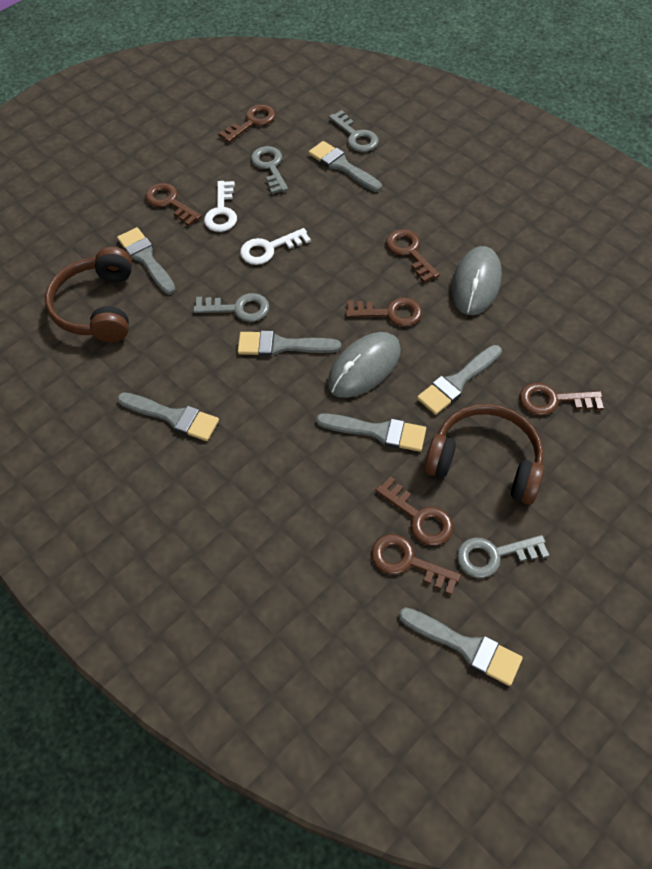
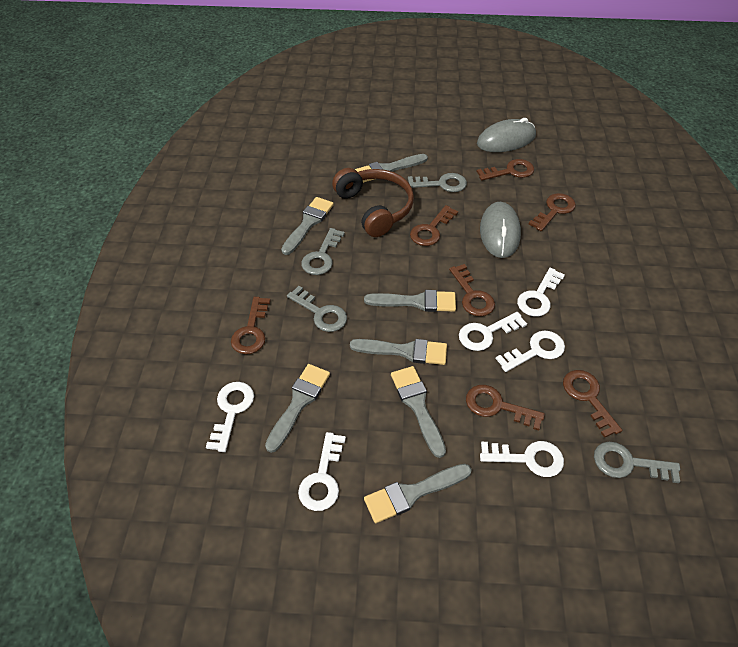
brown headphones: 2 -> 1
white key: 2 -> 6

